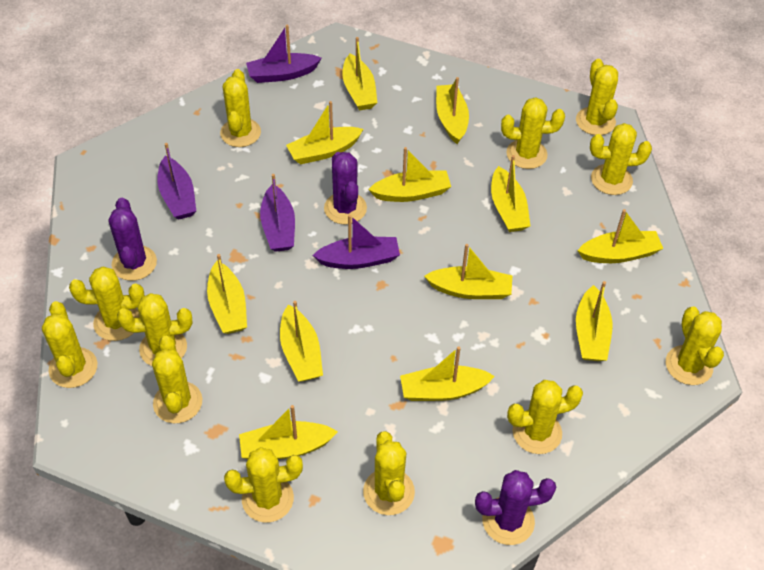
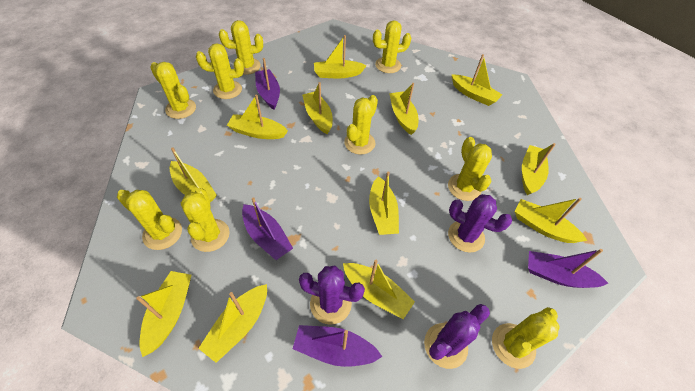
yellow cactus: 12 -> 9

